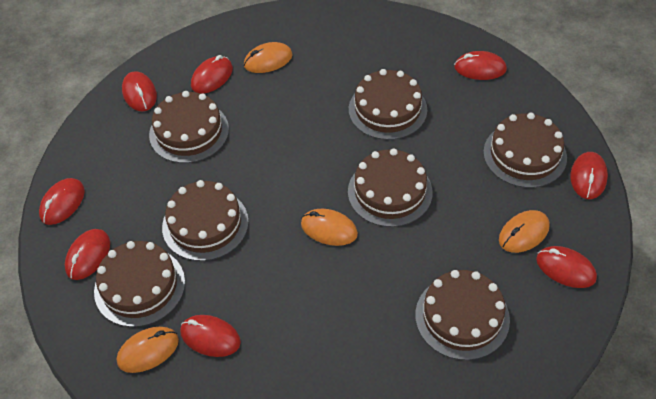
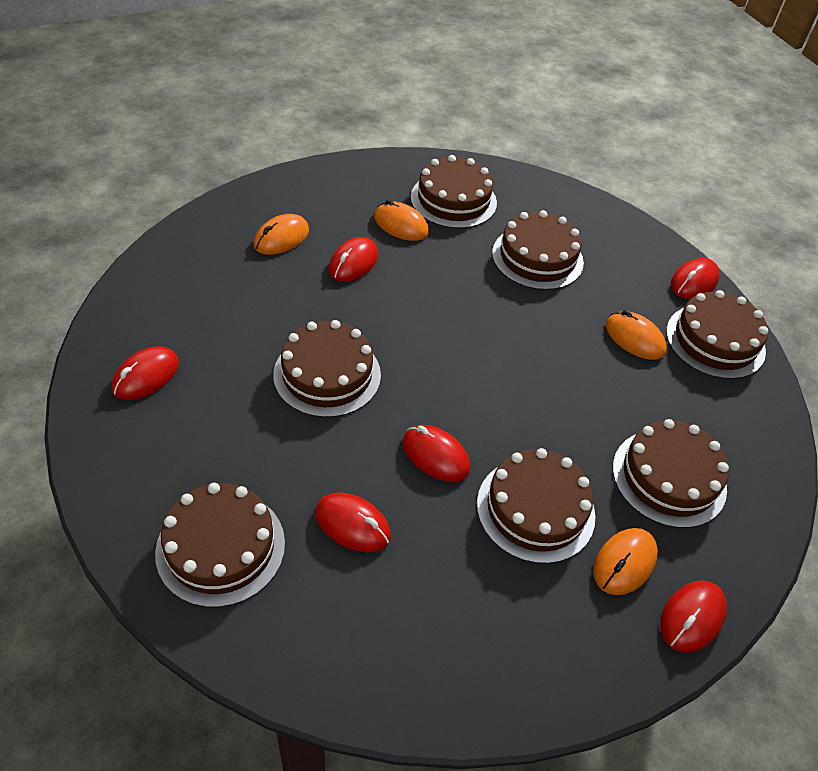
red mouse: 8 -> 6

